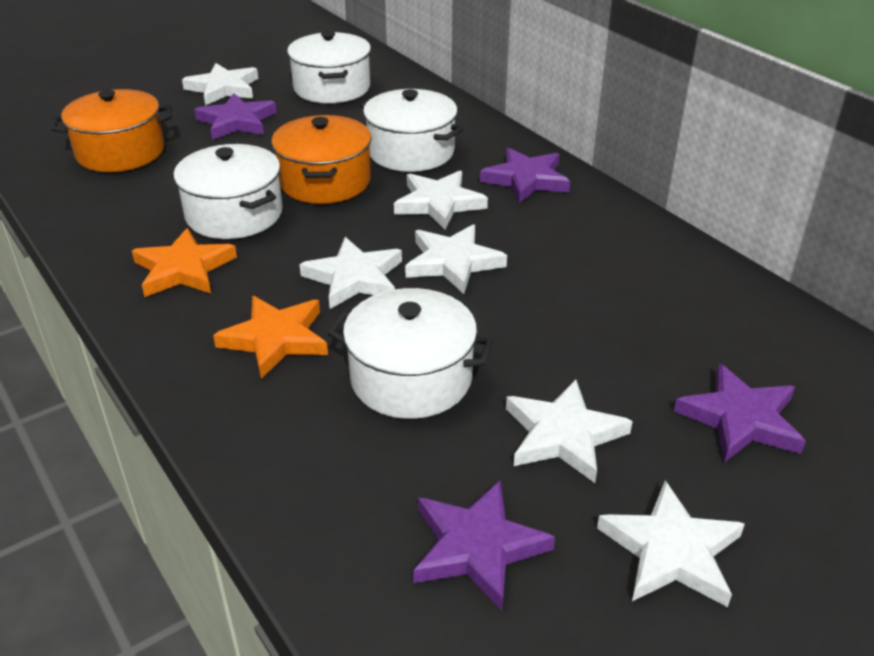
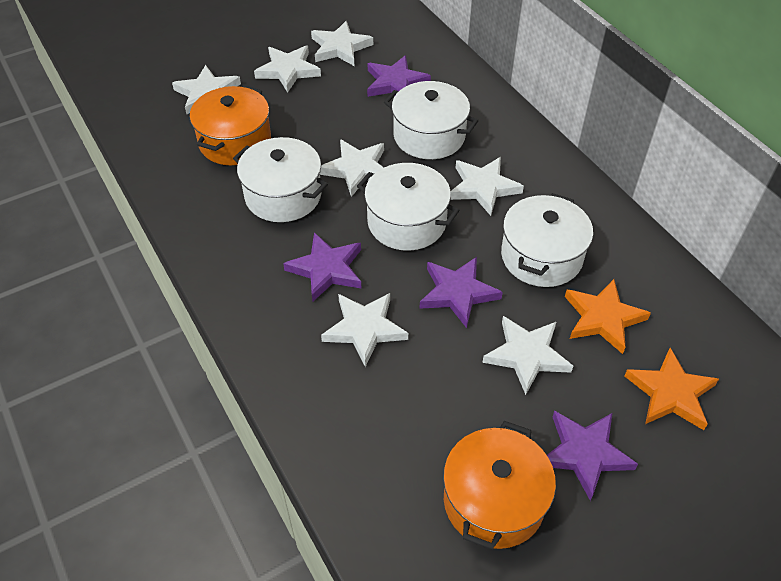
white star: 6 -> 7

